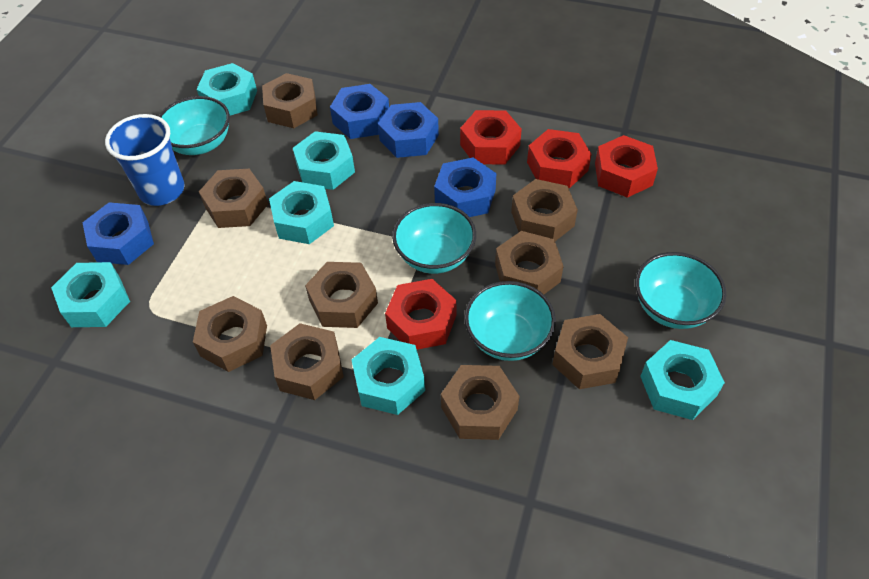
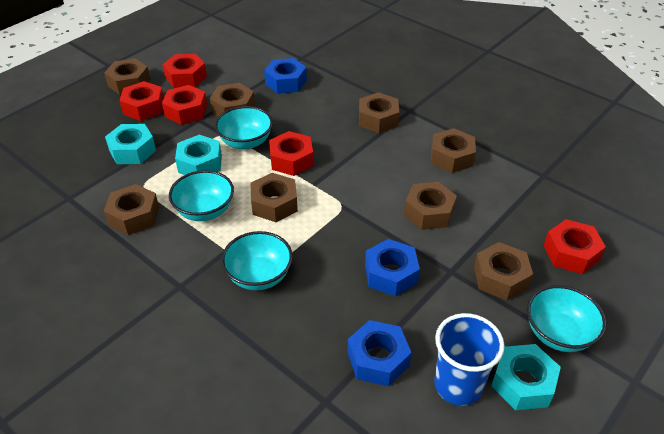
blue nut: 4 -> 3
brown nut: 9 -> 8
red nut: 4 -> 5
turquoise nut: 6 -> 3

